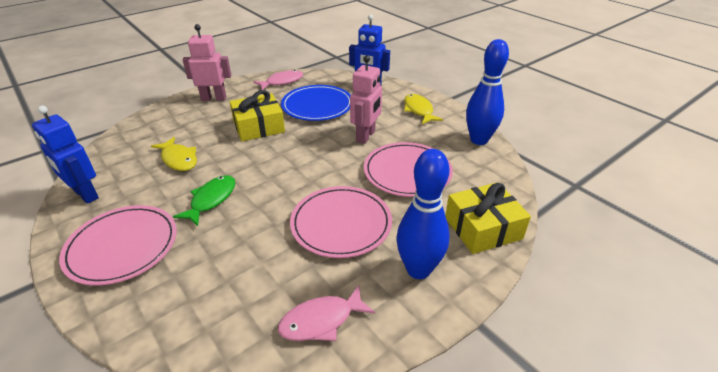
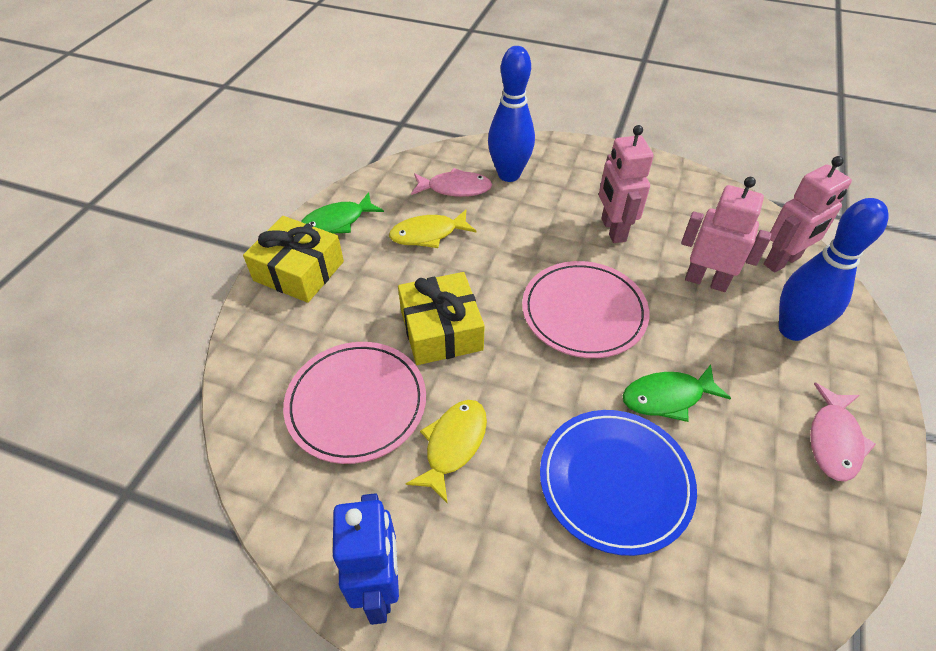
blue robot: 2 -> 1
green fish: 1 -> 2
pink plate: 3 -> 2
pink robot: 2 -> 3

